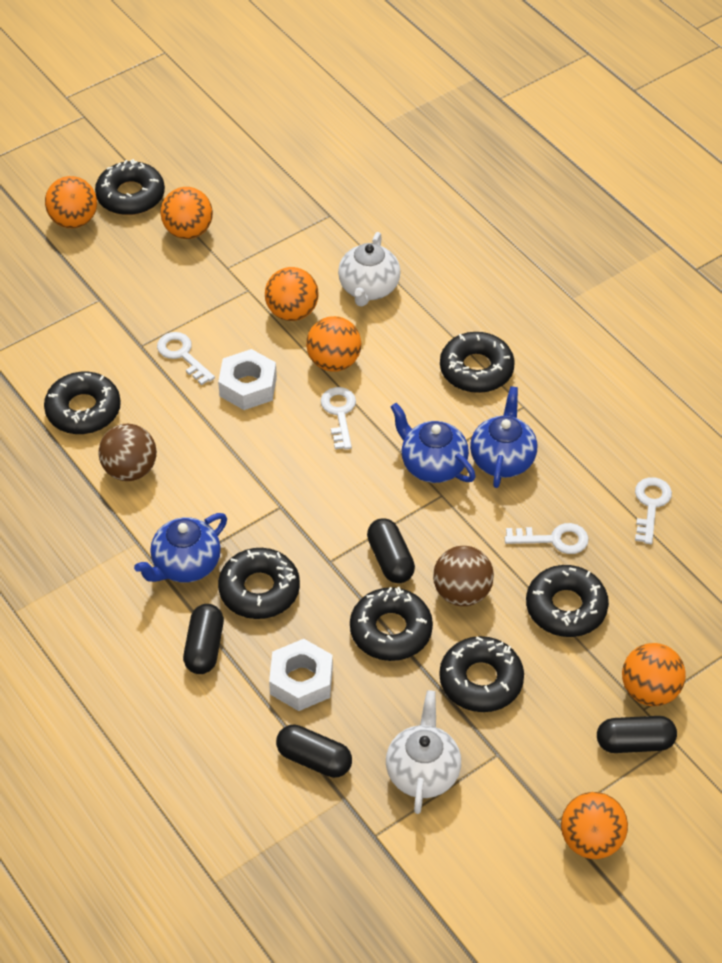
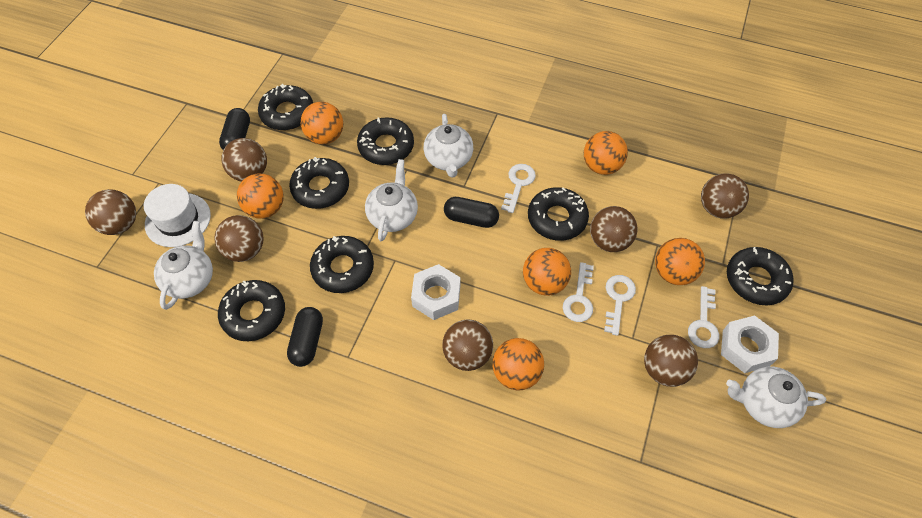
black capsule: 4 -> 3
blue teapot: 3 -> 0
brown ball: 2 -> 7
white hat: 0 -> 1
white teapot: 2 -> 4

